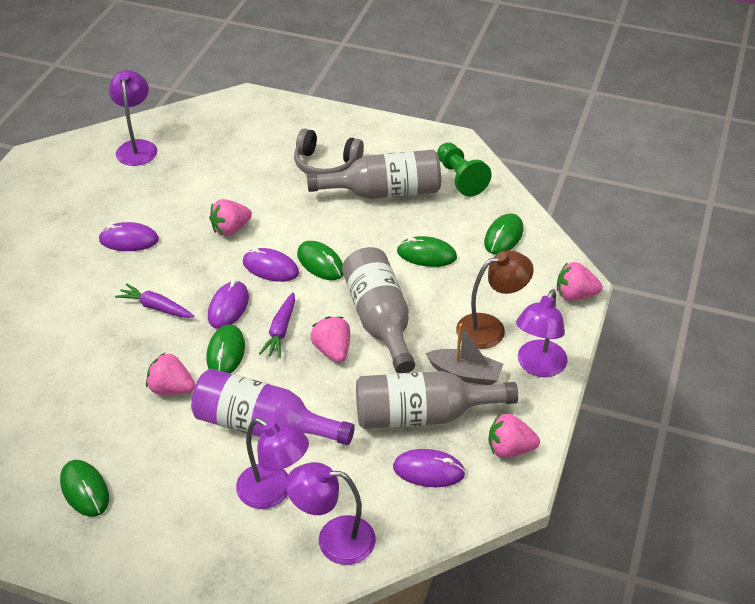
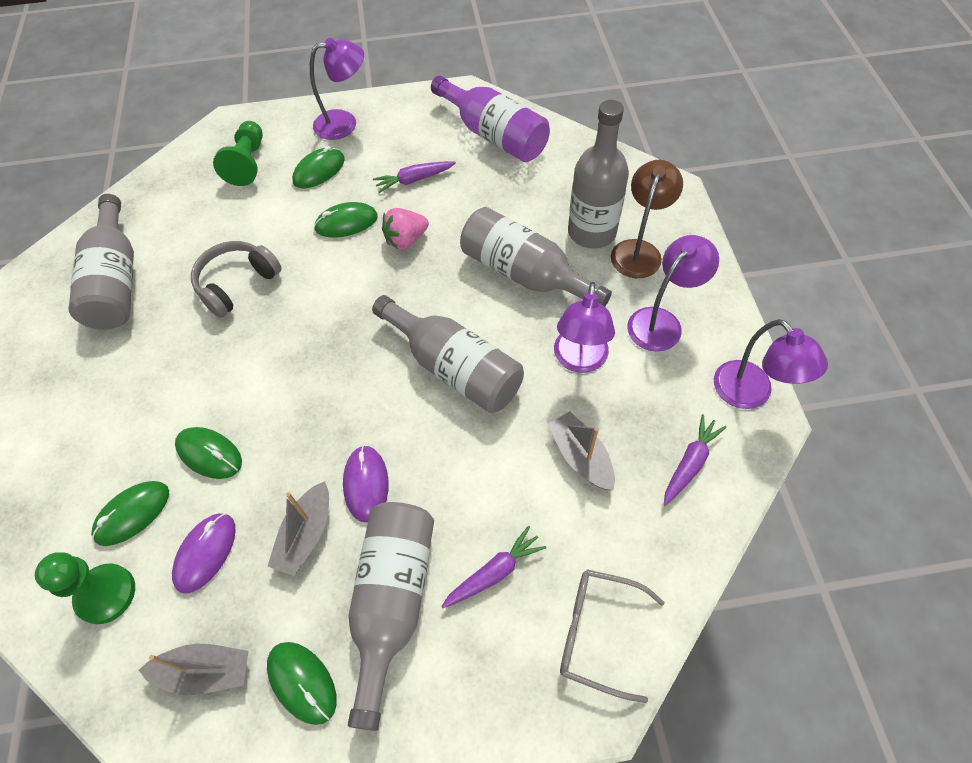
green pawn: 1 -> 2
grey boat: 1 -> 3
grey bottle: 3 -> 5
grey glasses: 0 -> 1
pink strawberry: 5 -> 1
purple carrot: 2 -> 3
purple mouse: 4 -> 2

